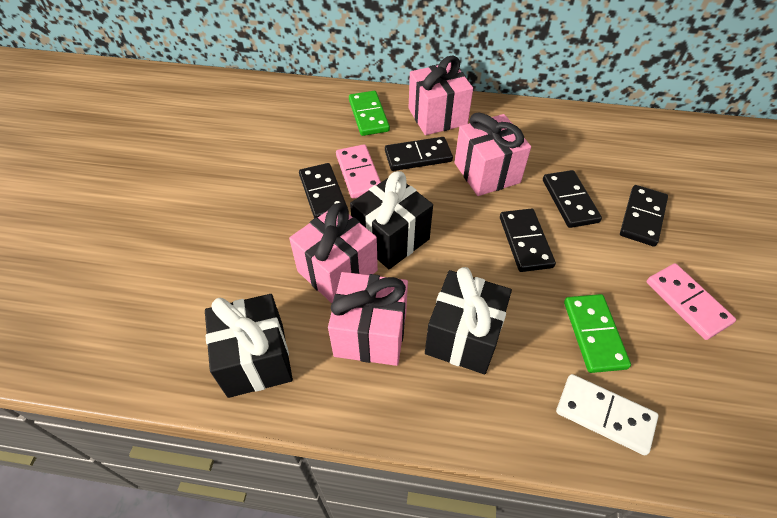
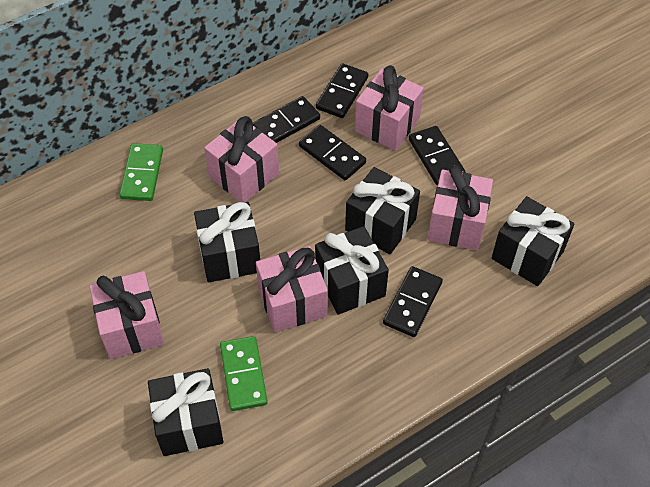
black gift: 3 -> 5
pink domino: 2 -> 0
pink gift: 4 -> 5
white domino: 1 -> 0

